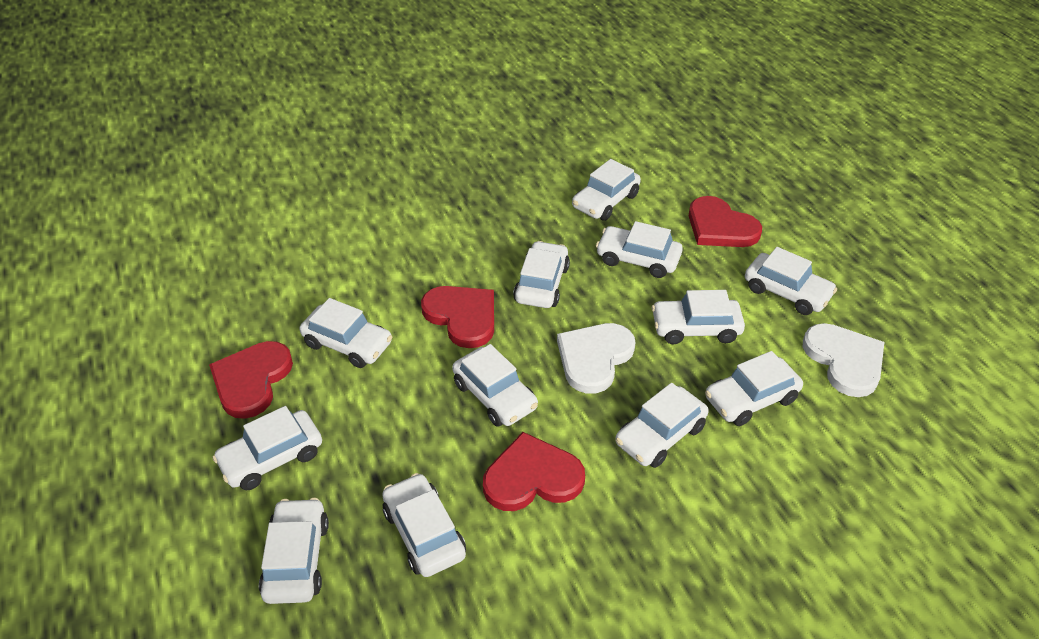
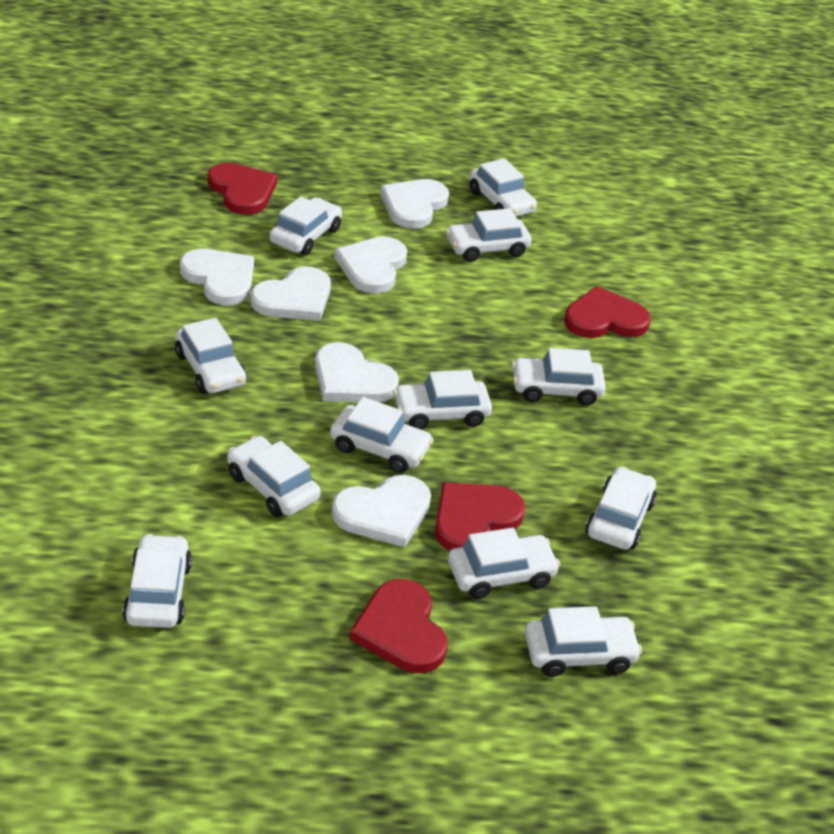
white heart: 2 -> 6

